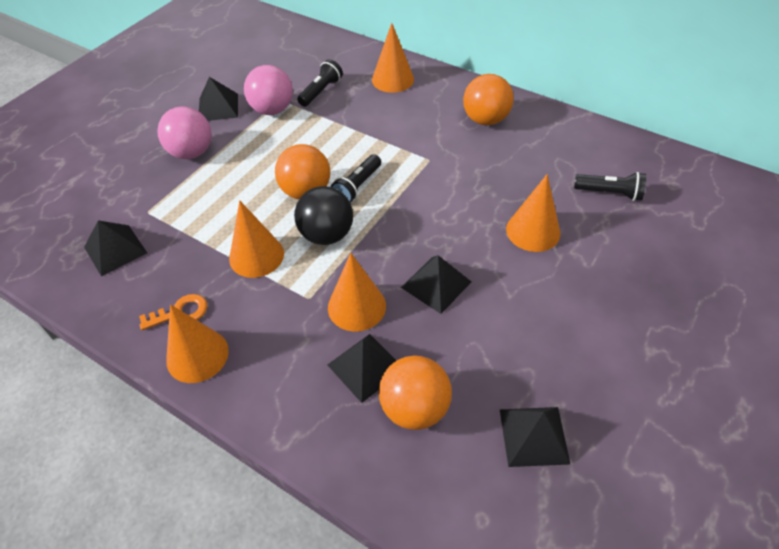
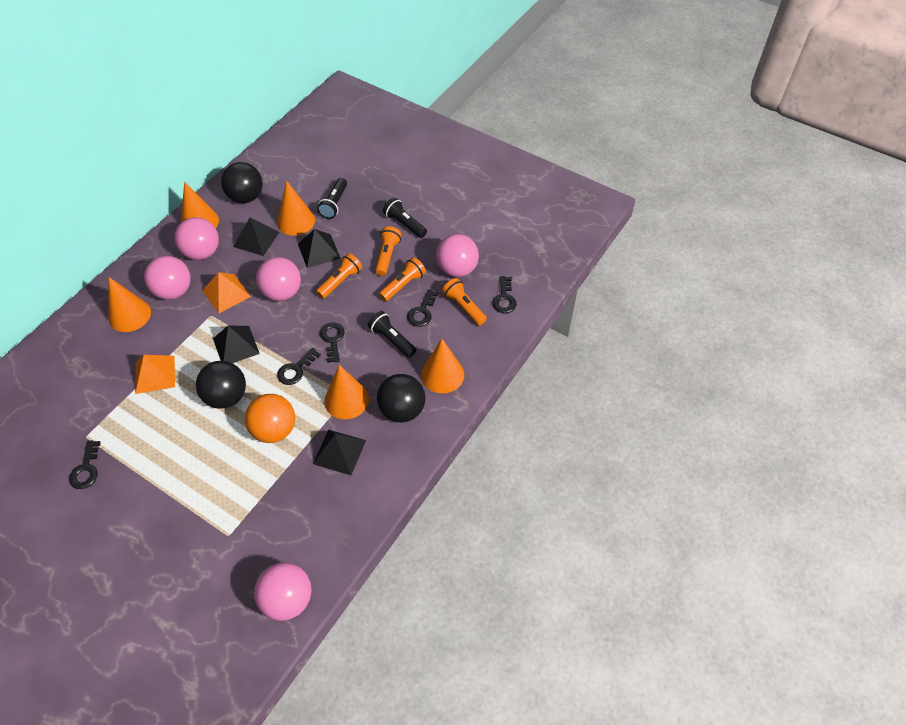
black ball: 1 -> 3
black key: 0 -> 5
black pyramid: 5 -> 4
orange ball: 3 -> 1
orange flashlight: 0 -> 4
orange key: 1 -> 0
orange pyramid: 0 -> 2
pink ball: 2 -> 5

